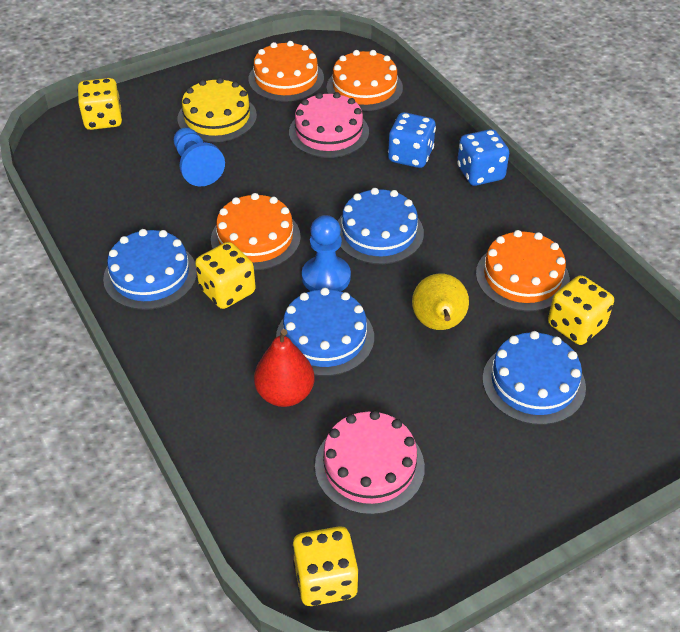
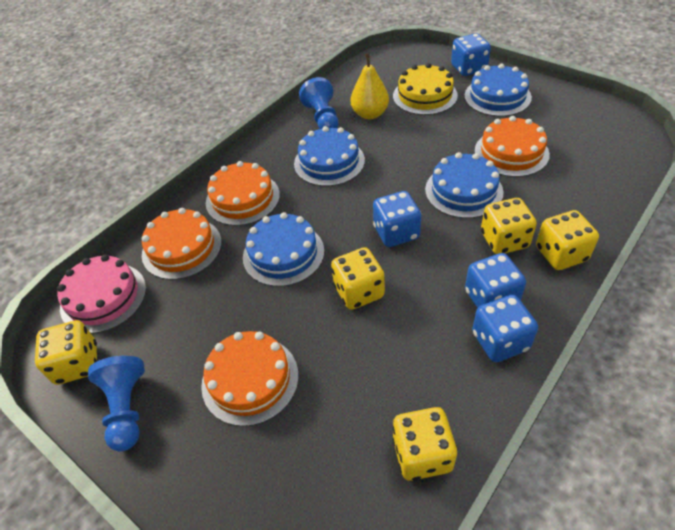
blue dice: 2 -> 4
pink cake: 2 -> 1
red pear: 1 -> 0
yellow dice: 4 -> 5

